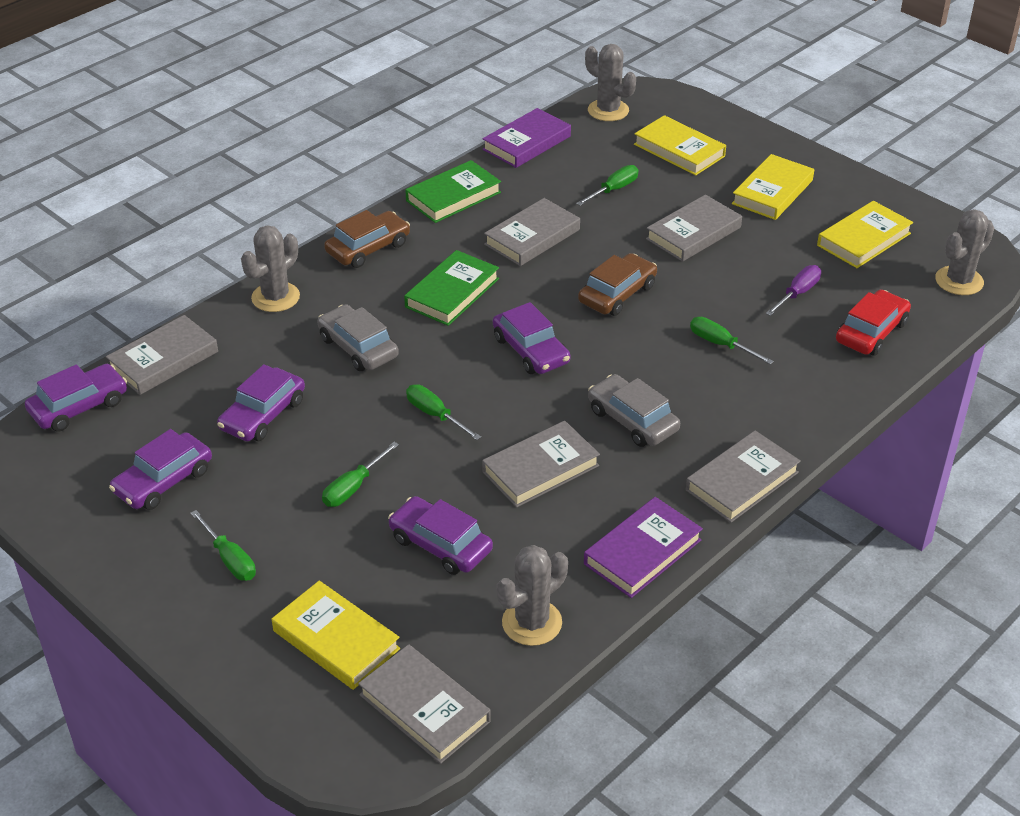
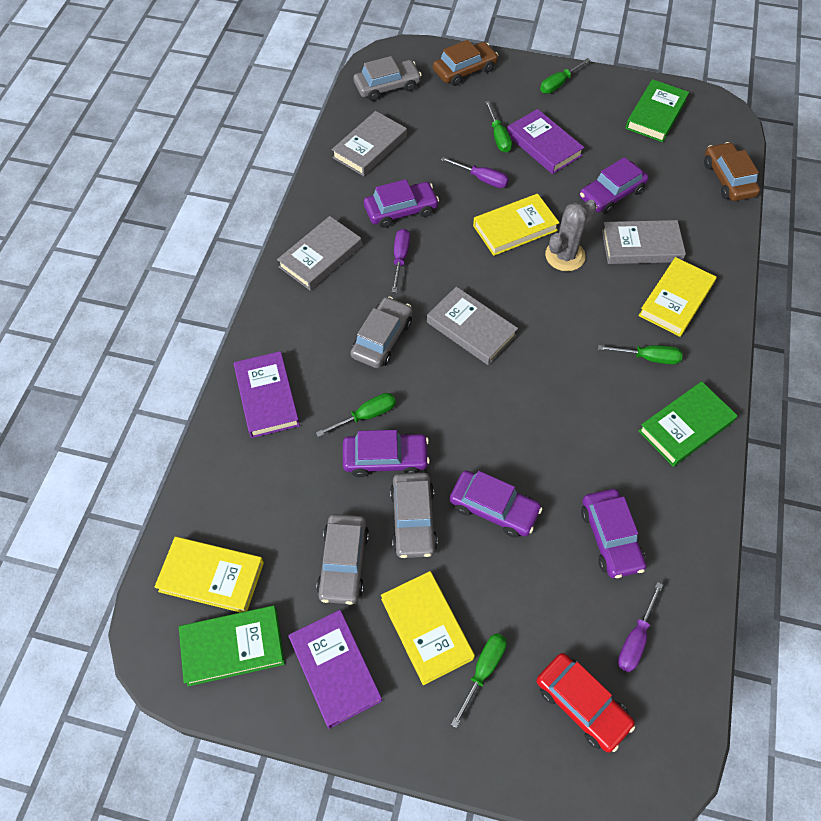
green book: 2 -> 3
grey book: 6 -> 4
grey cactus: 4 -> 1
grey car: 2 -> 4
purple book: 2 -> 3
purple screwdriver: 1 -> 3

